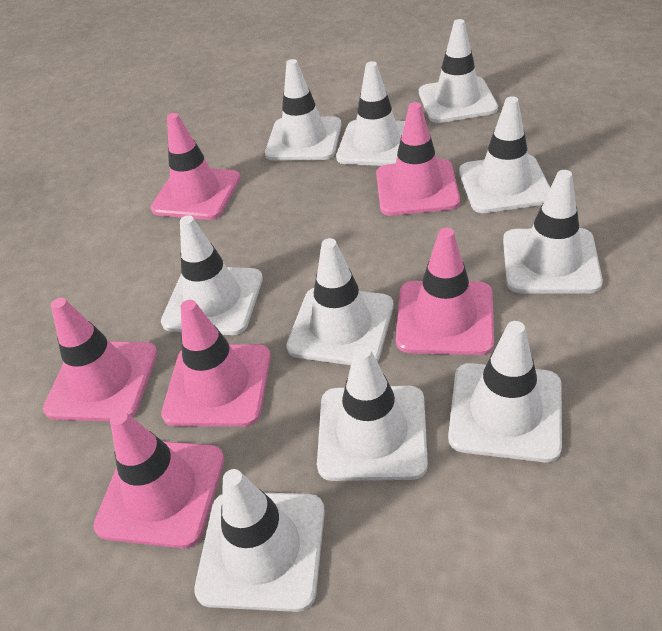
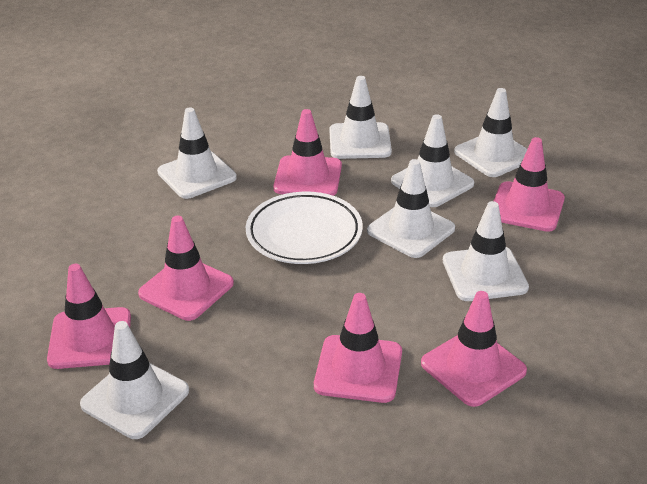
white plate: 0 -> 1
white traffic cone: 10 -> 7

